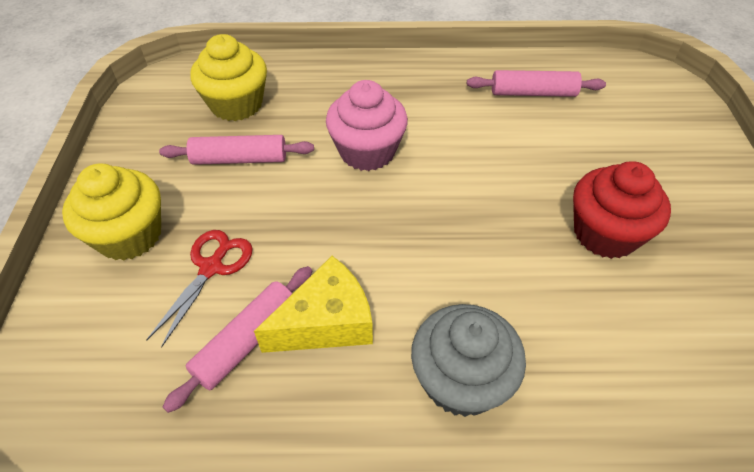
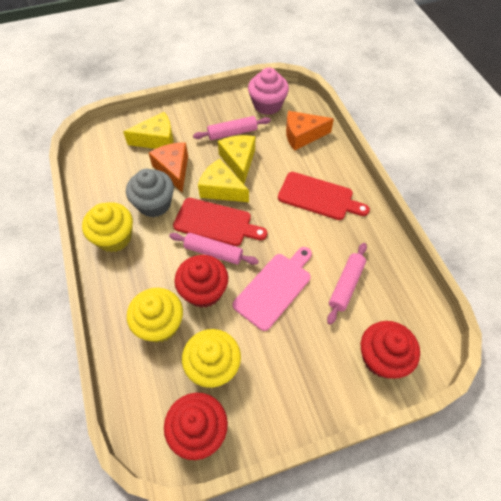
orange cheese: 0 -> 2
pink cutting board: 0 -> 1
red cupcake: 1 -> 3
red cutting board: 0 -> 2
red scissors: 1 -> 0
yellow cheese: 1 -> 3
yellow cupcake: 2 -> 3

